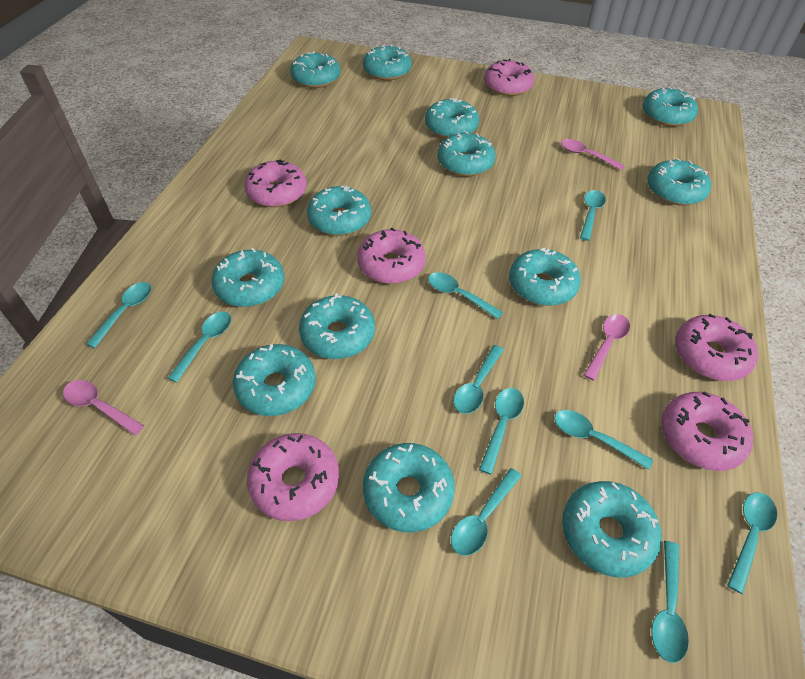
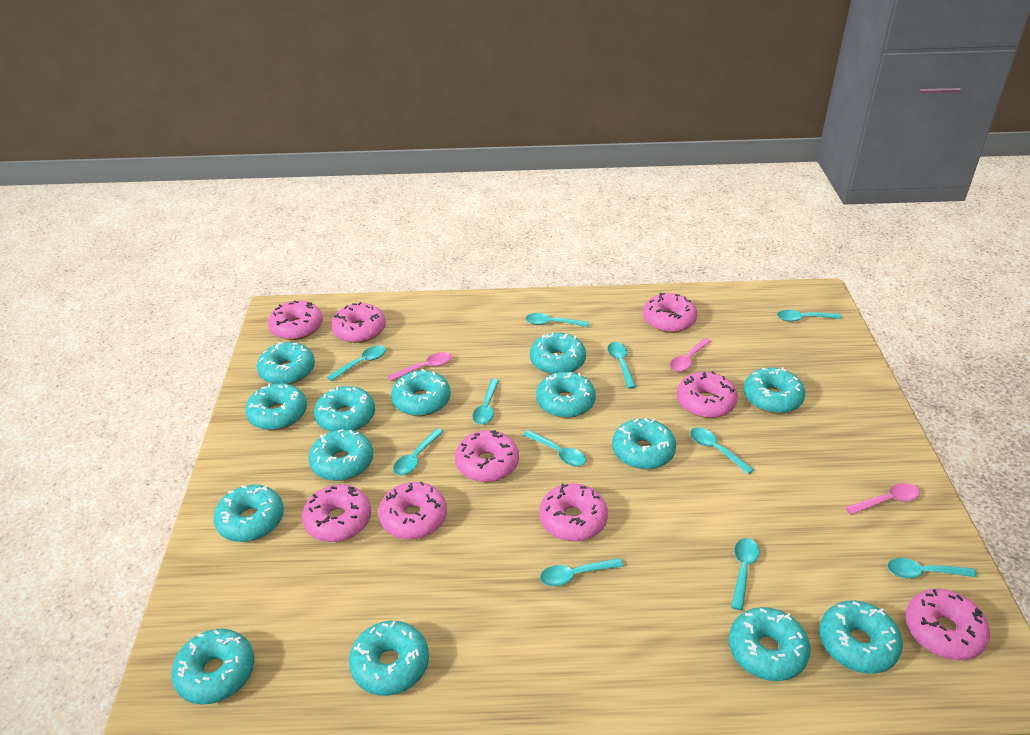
pink donut: 6 -> 9
turquoise donut: 13 -> 14
turquoise spoon: 10 -> 11

